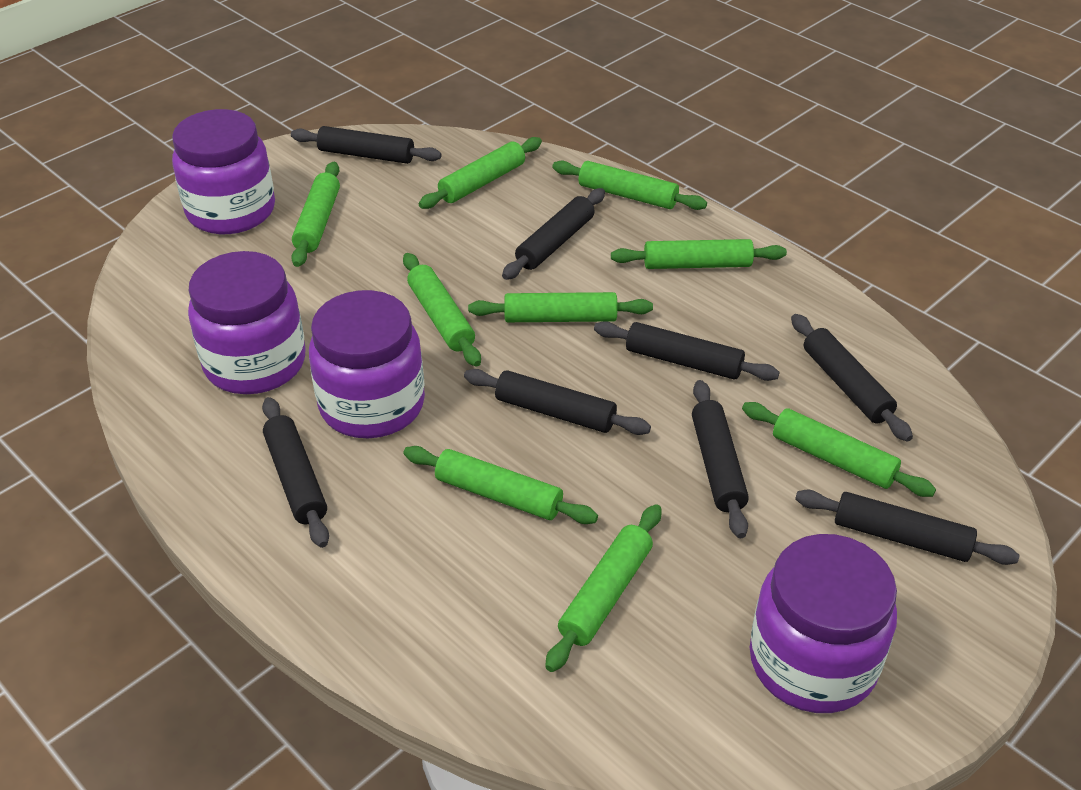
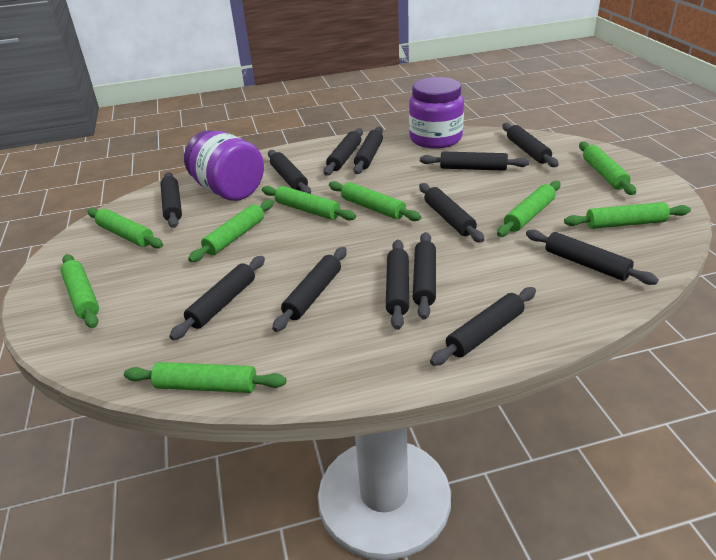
black rolling pin: 8 -> 13
purple jar: 4 -> 2

